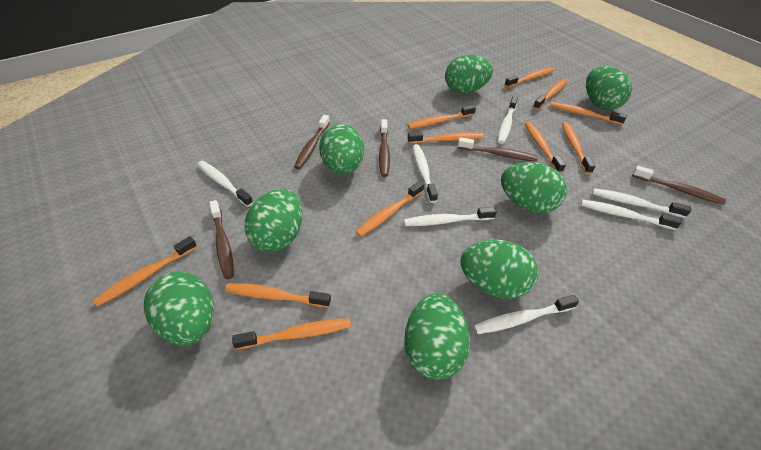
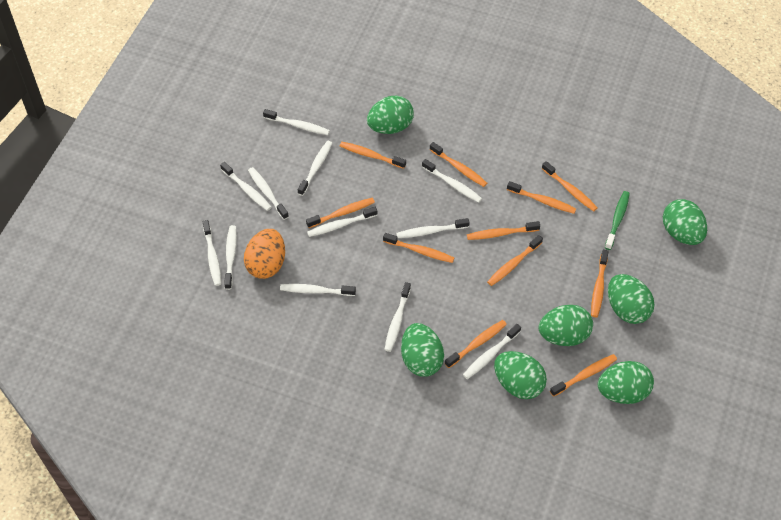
brown toothbrush: 5 -> 0
green egg: 8 -> 7
green toothbrush: 0 -> 1
orange egg: 0 -> 1
white toothbrush: 7 -> 12

